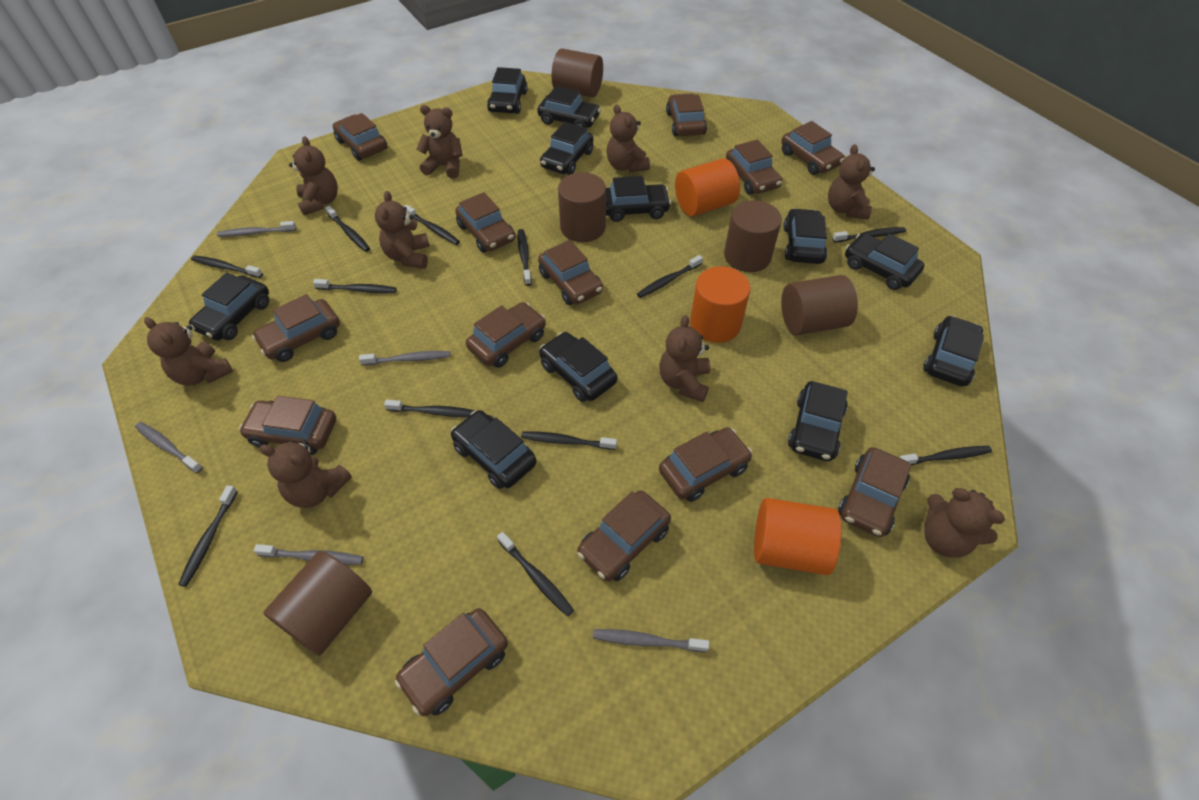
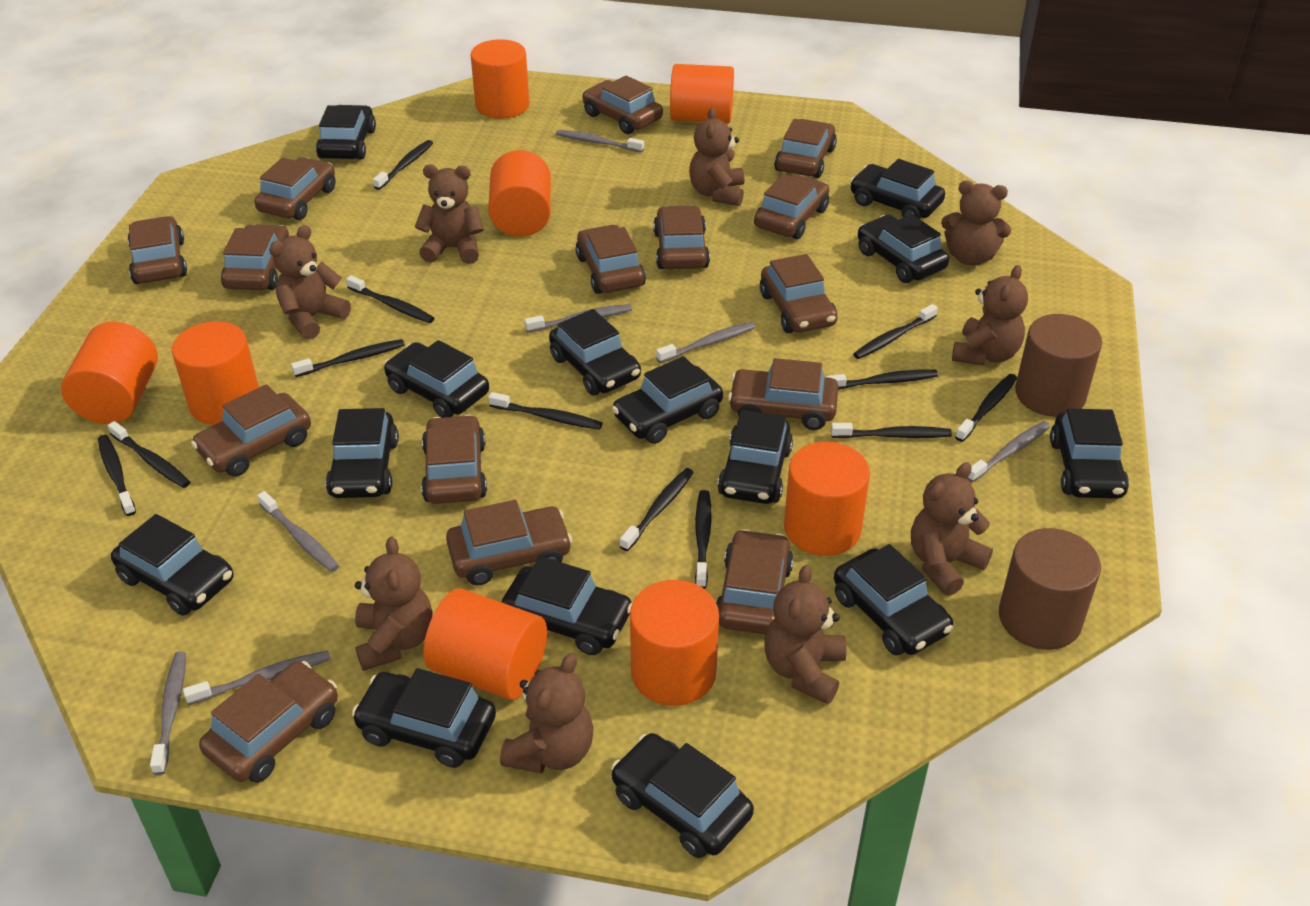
black car: 11 -> 14
brown car: 13 -> 15
brown cylinder: 5 -> 2
grey toothbrush: 5 -> 7
orange cylinder: 3 -> 8

